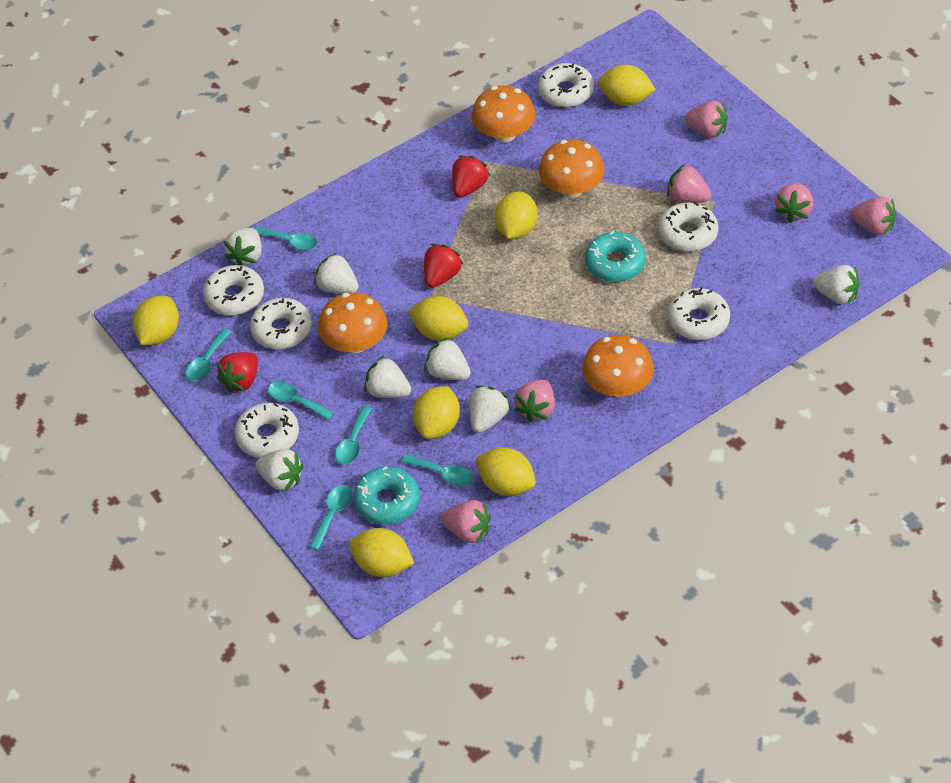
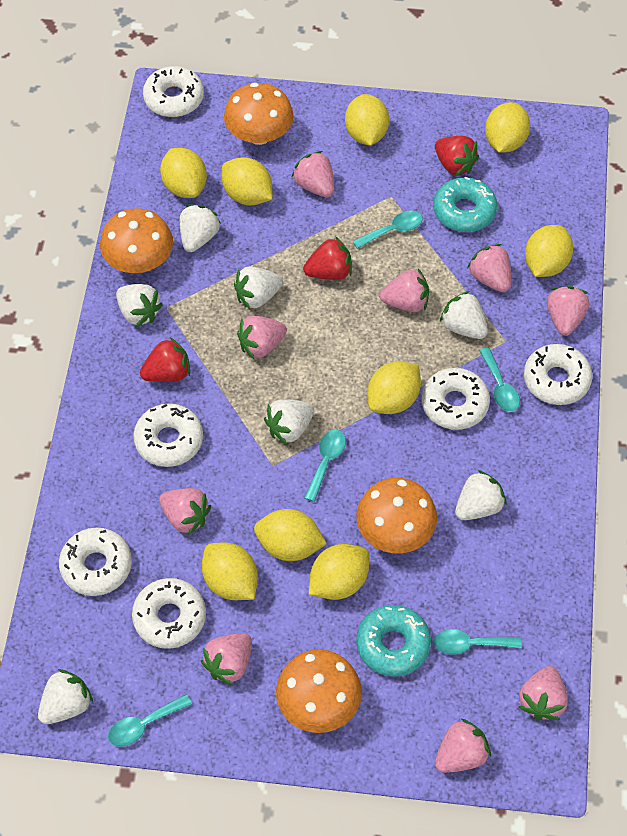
pink strawberry: 6 -> 9
turquoise spoon: 6 -> 5
yellow lemon: 7 -> 9

